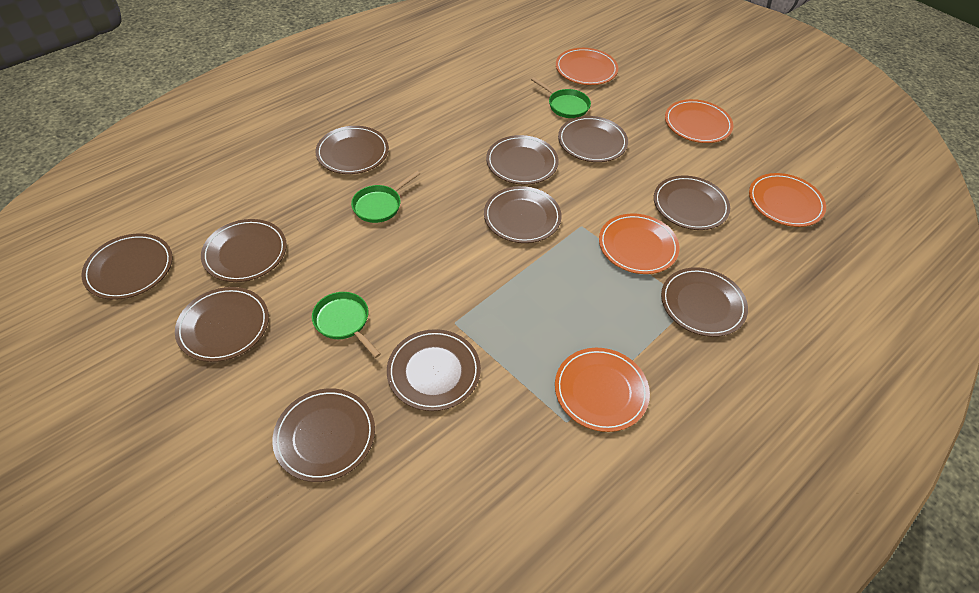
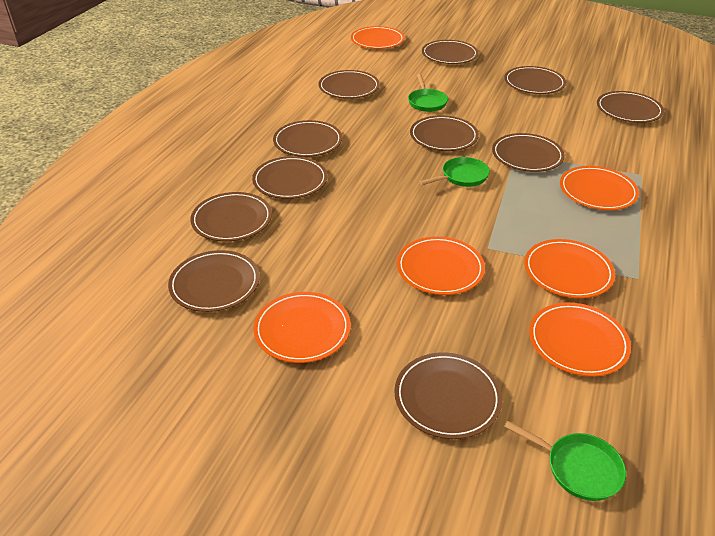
orange plate: 5 -> 6

